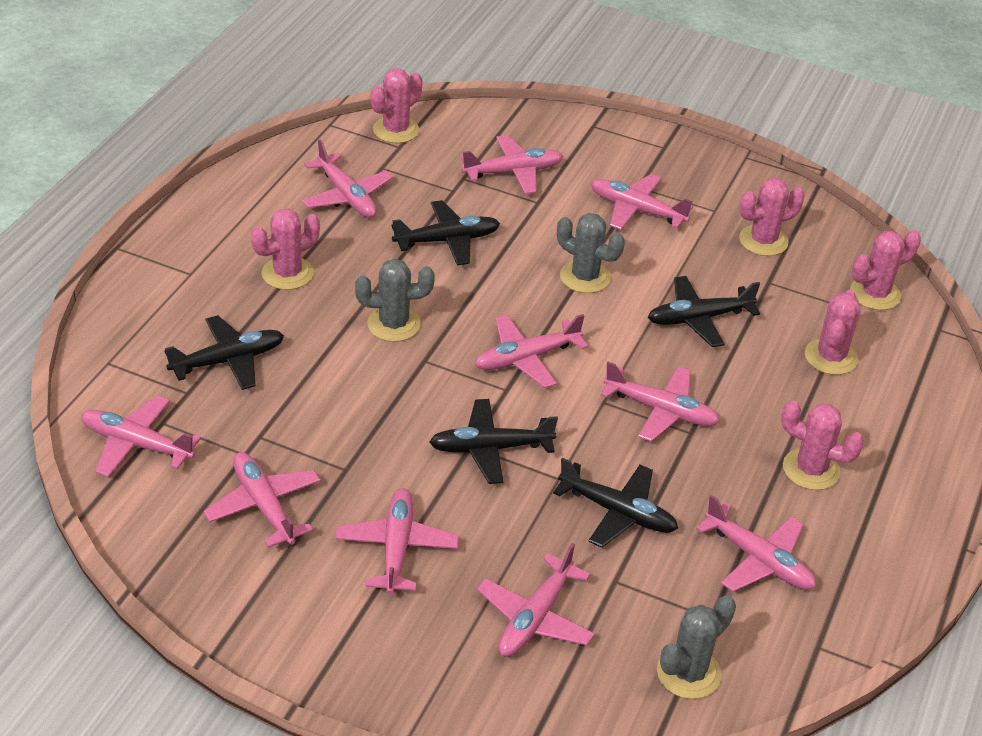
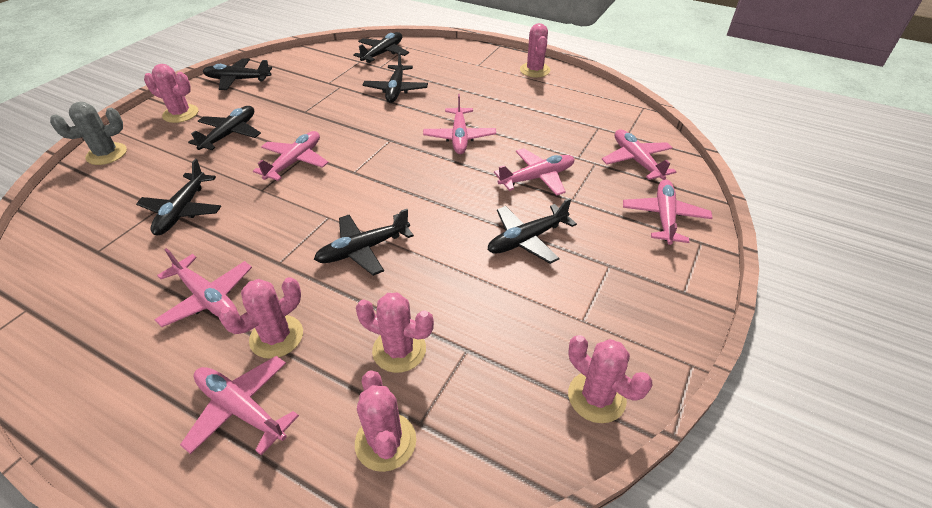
black plane: 5 -> 7
grey cactus: 3 -> 1
pink plane: 10 -> 7

